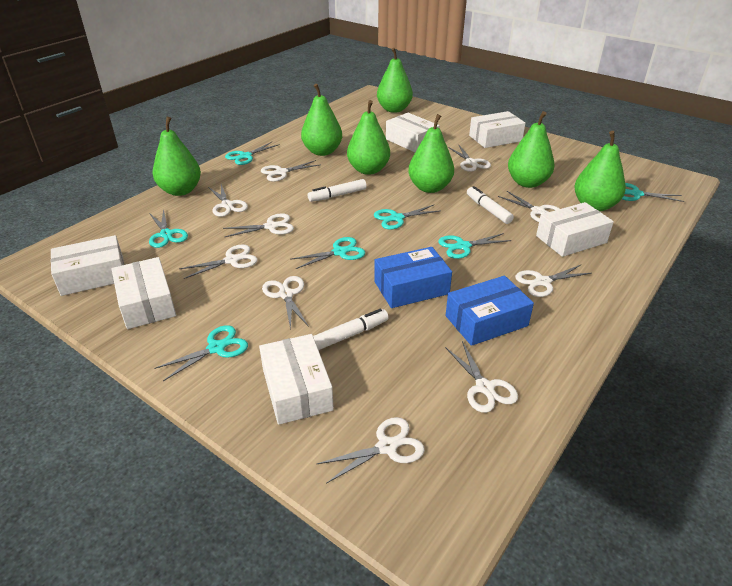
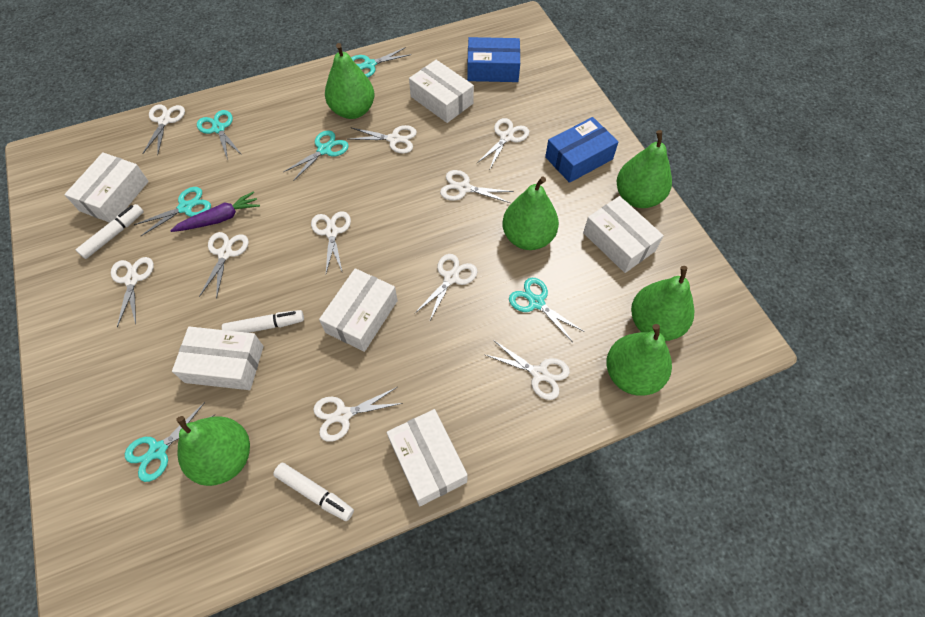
green pear: 7 -> 6
purple carrot: 0 -> 1
turquoise scissors: 7 -> 6

